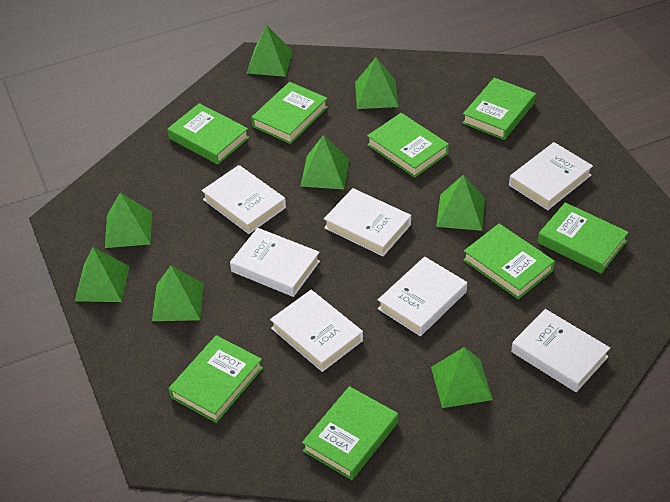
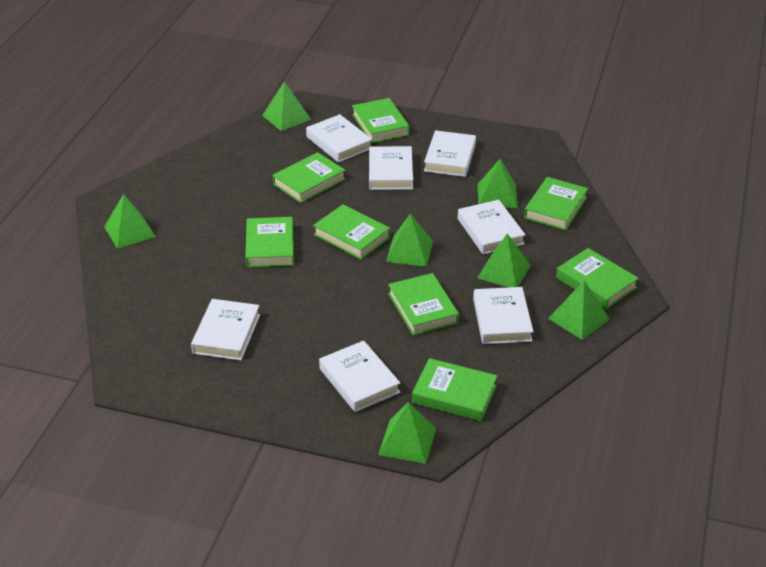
green pyramid: 8 -> 7

